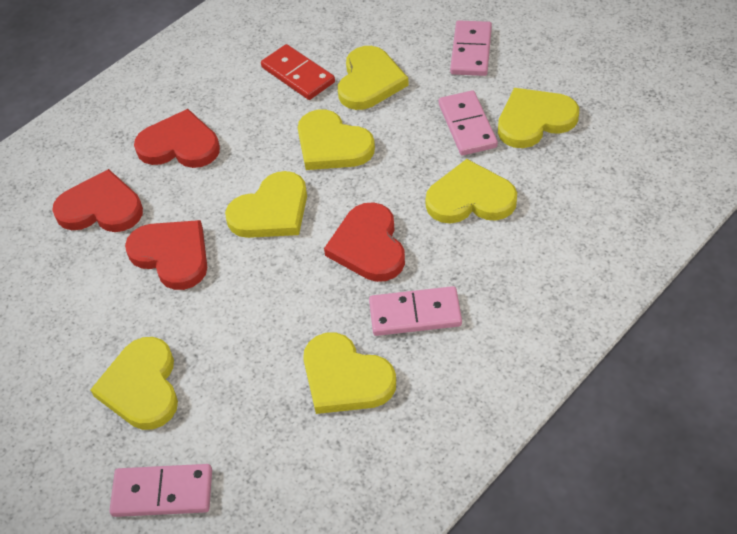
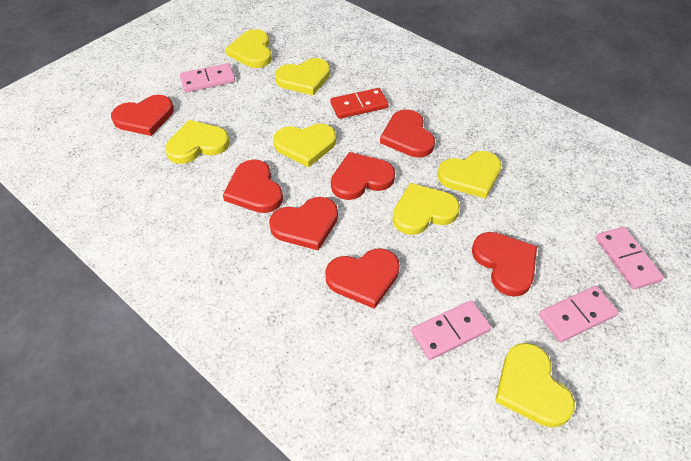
red heart: 4 -> 7

